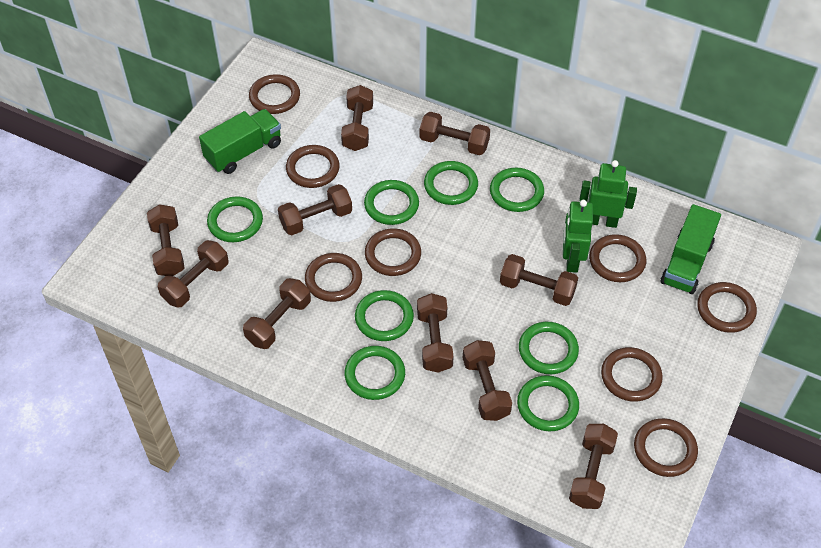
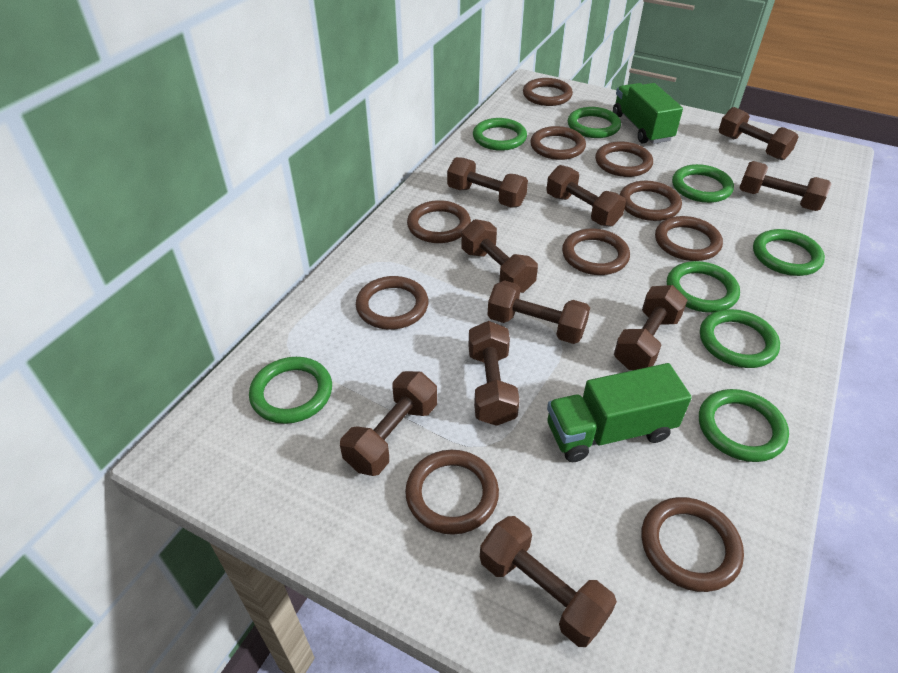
brown ring: 8 -> 10
green robot: 2 -> 0

